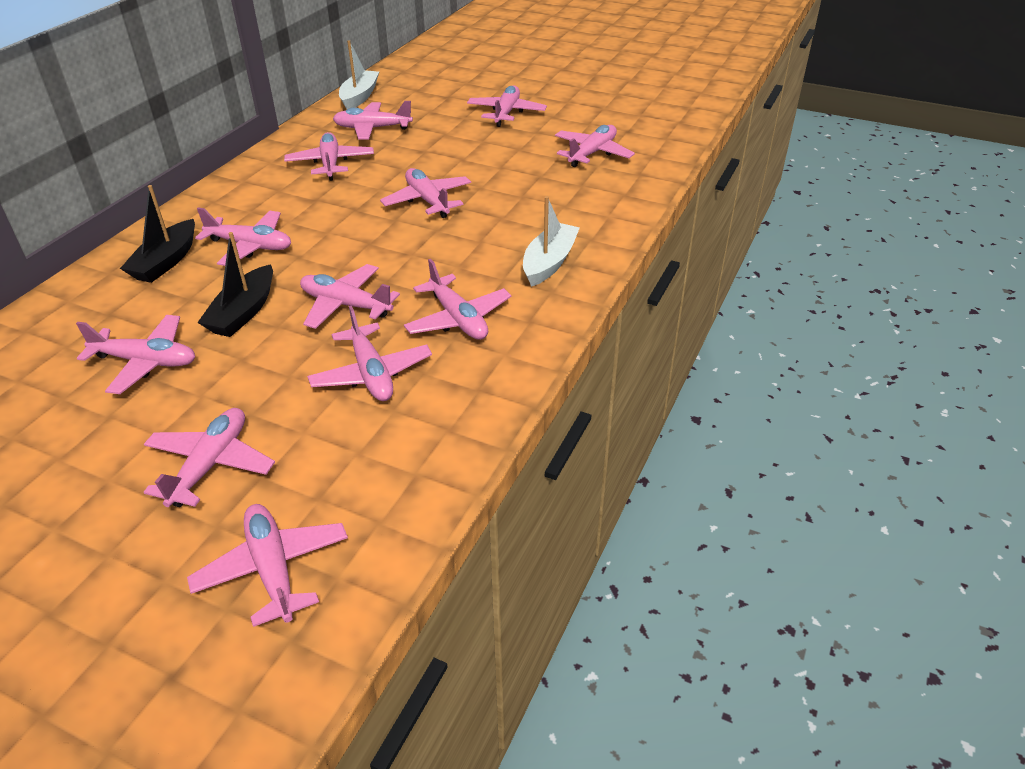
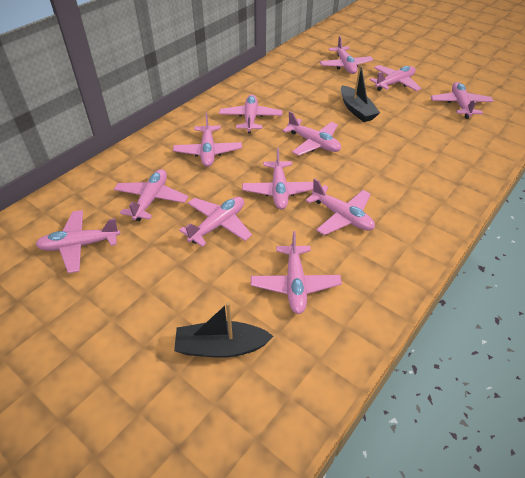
white boat: 2 -> 0

